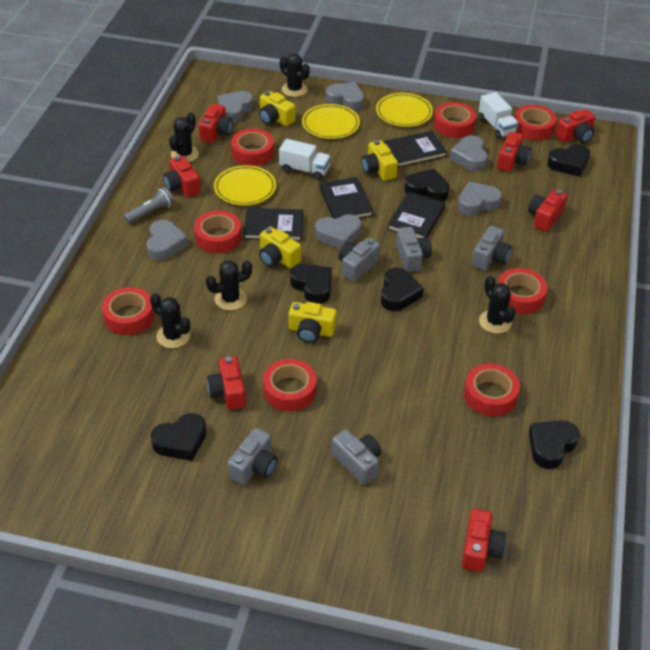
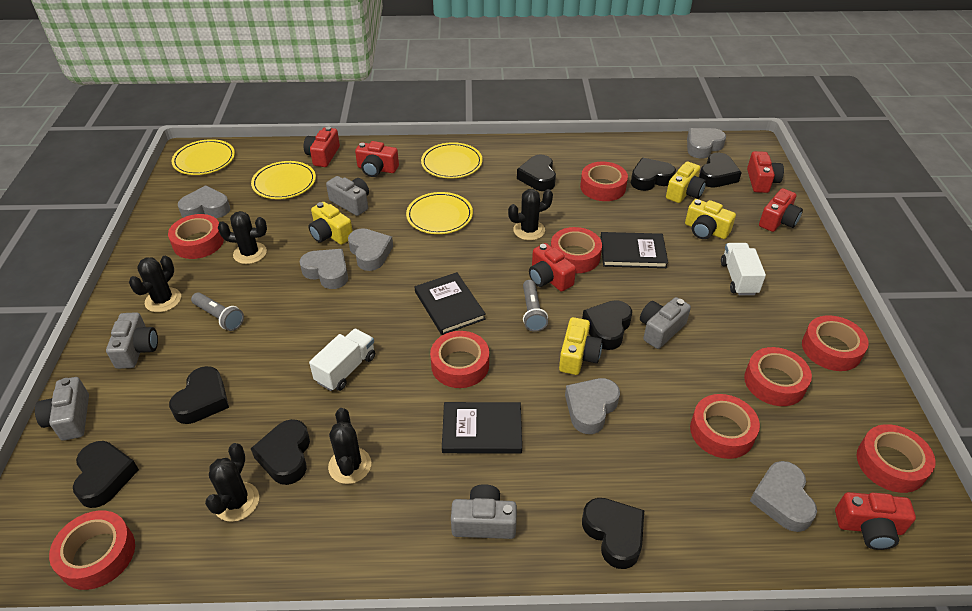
black book: 4 -> 3
black heart: 6 -> 8
grey flashlight: 1 -> 2
red camera: 7 -> 6
red tape: 8 -> 9
yellow plate: 3 -> 4

